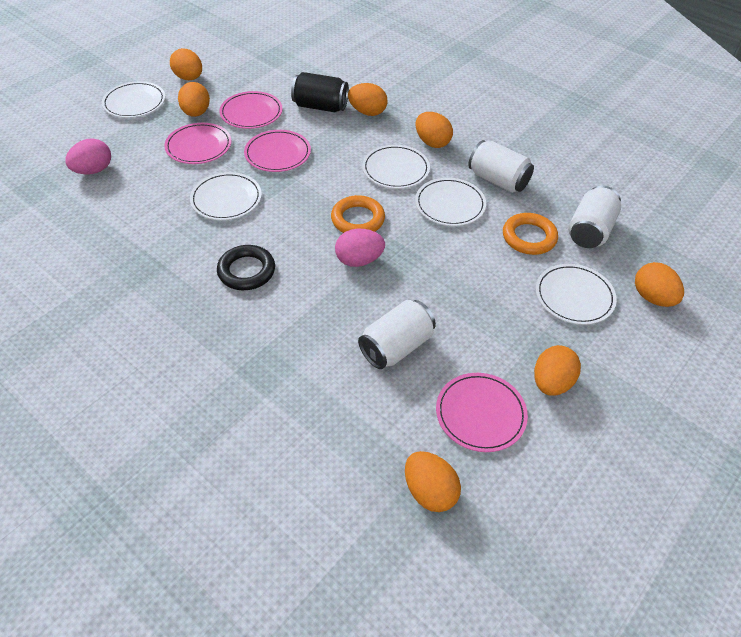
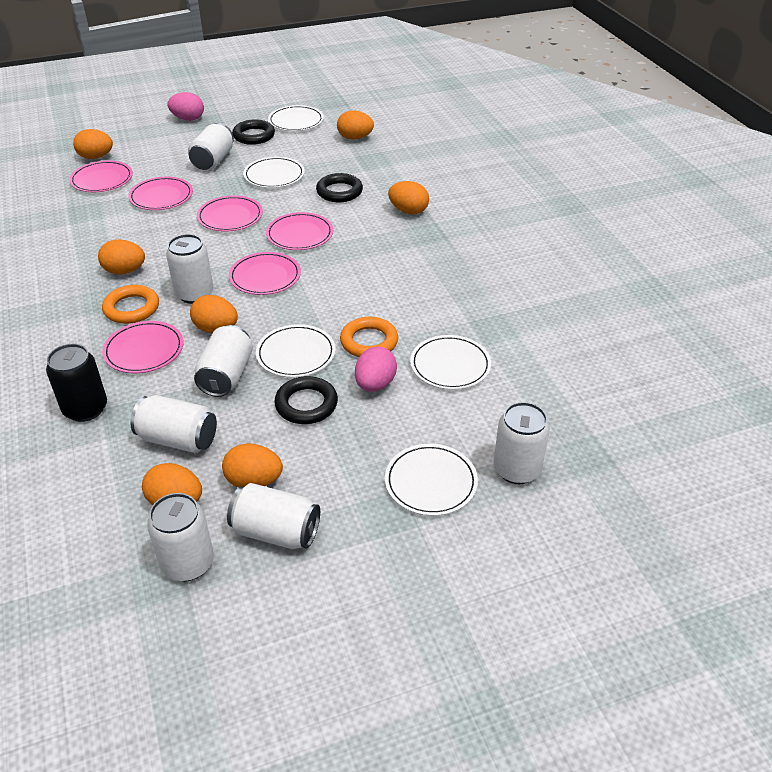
black ring: 1 -> 3
pink plate: 4 -> 6
white can: 3 -> 7

